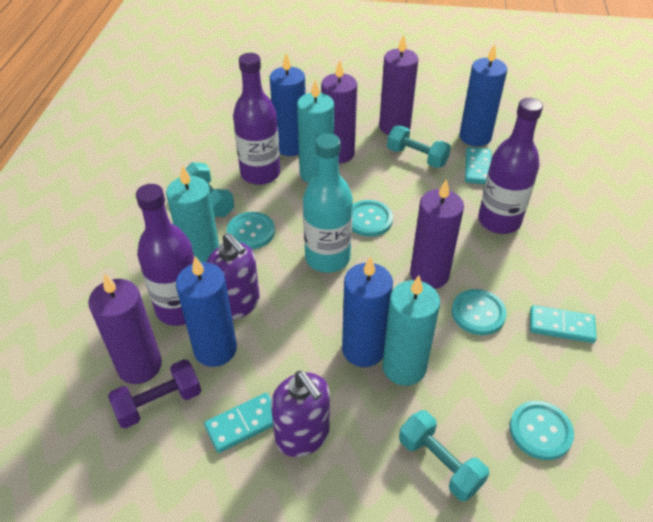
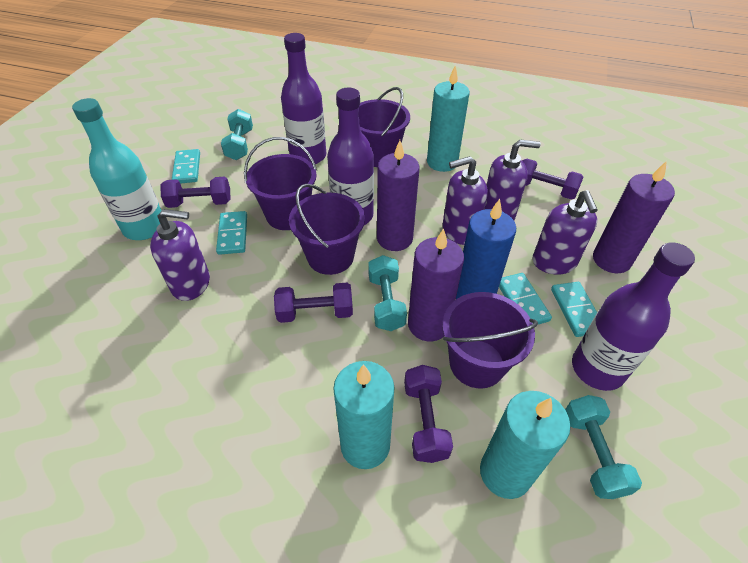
blue candle: 4 -> 1
purple bucket: 0 -> 4
purple candle: 4 -> 3
purple dumbbell: 1 -> 4
purple soap dispenser: 2 -> 4
turquoise button: 4 -> 0
turquoise domino: 3 -> 4

